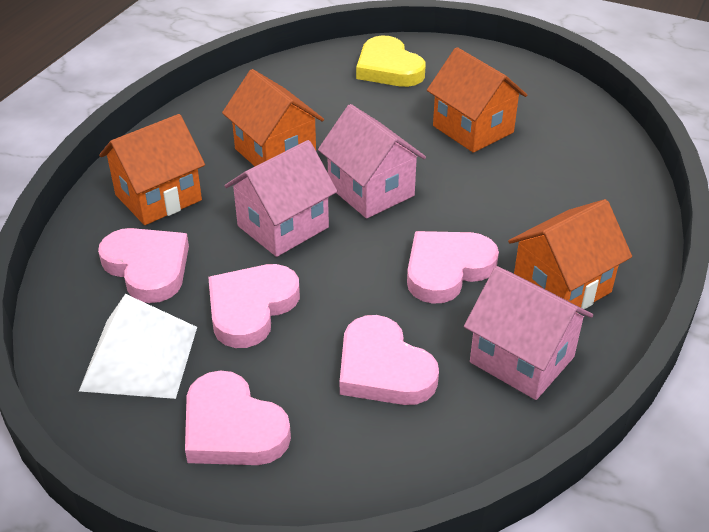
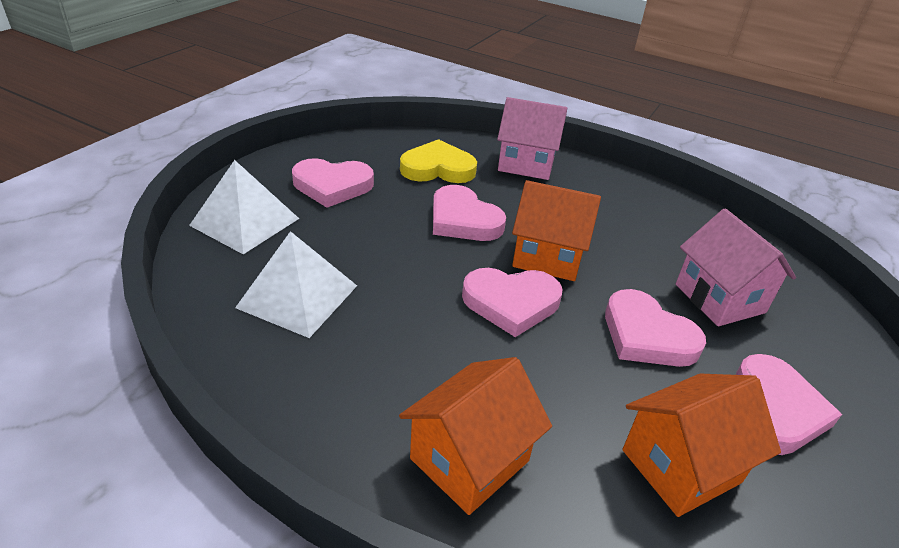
orange house: 4 -> 3
pink house: 3 -> 2
white pyramid: 1 -> 2

